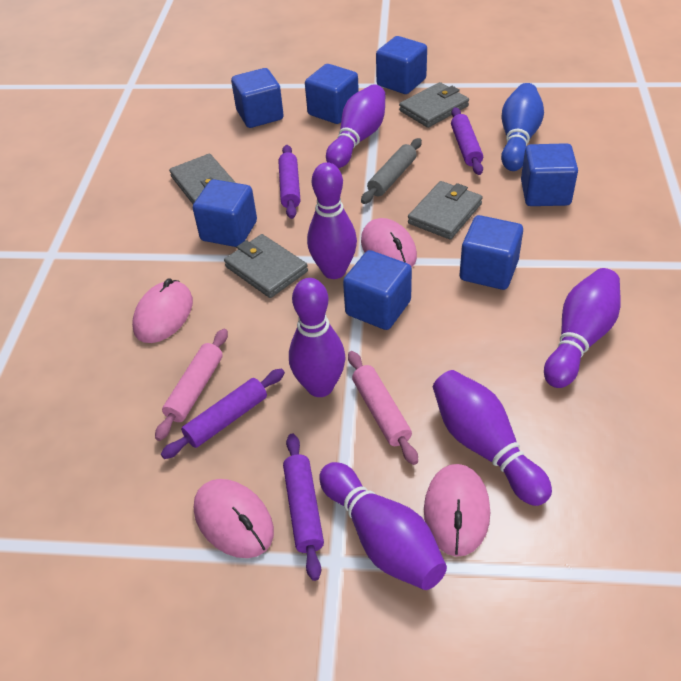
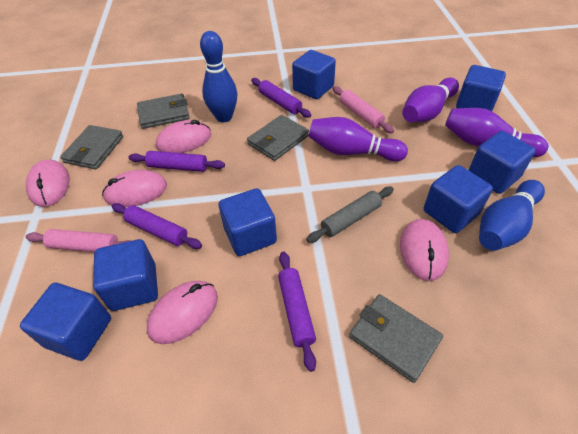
blue bowling pin: 1 -> 2
pink mouse: 4 -> 5
purple bowling pin: 6 -> 3

